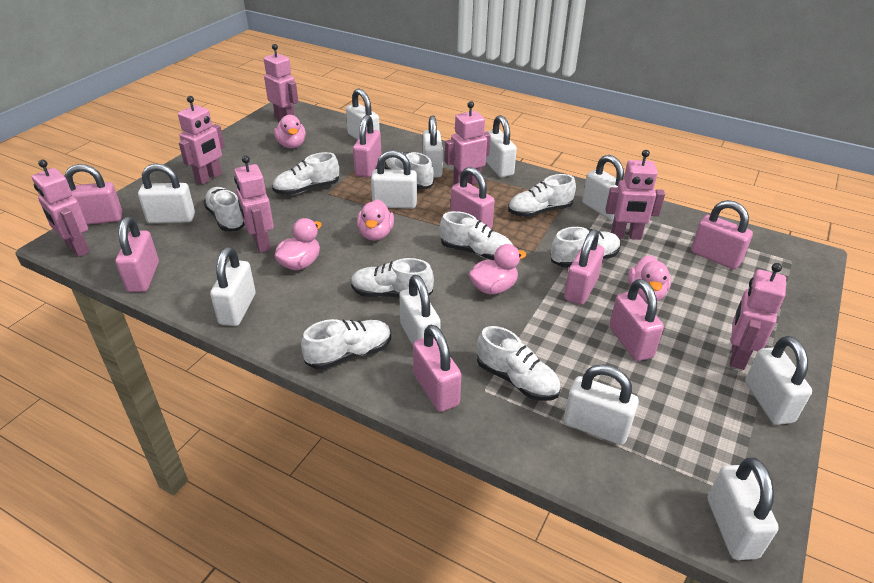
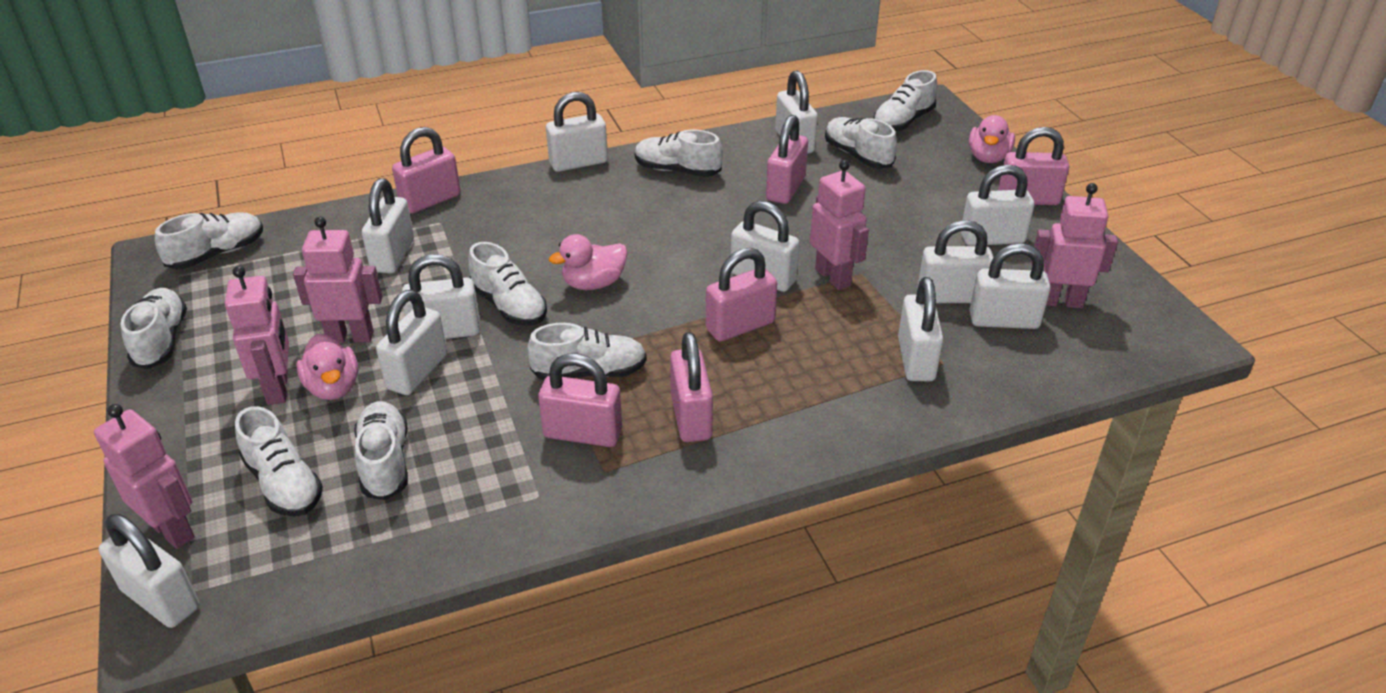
pink duck: 5 -> 3
pink padlock: 8 -> 6
pink robot: 7 -> 5

